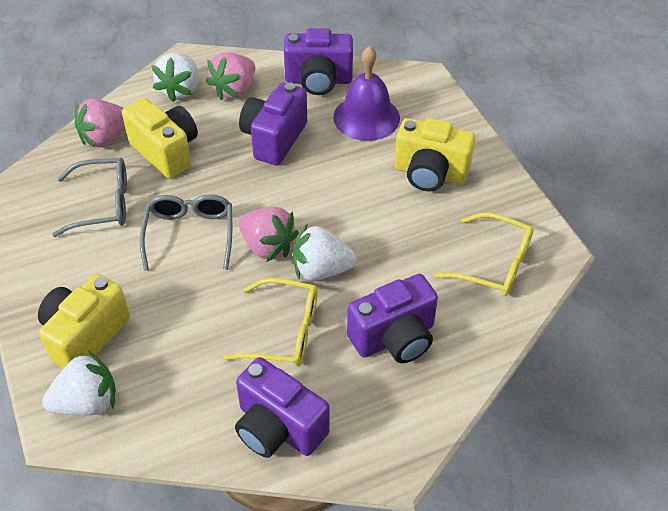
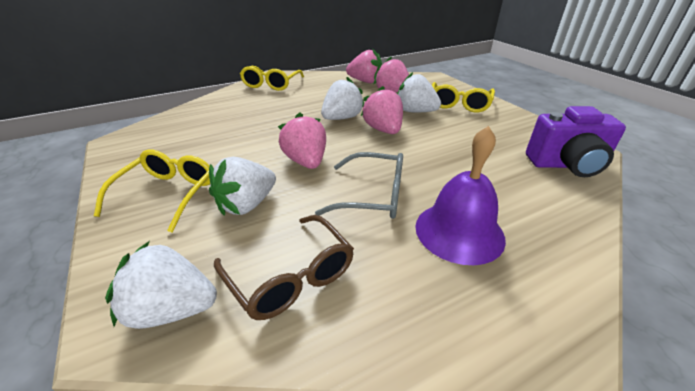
brown glasses: 0 -> 1
grey glasses: 2 -> 1
pink strawberry: 3 -> 4
purple camera: 4 -> 1
white strawberry: 3 -> 4
yellow camera: 3 -> 0
yellow glasses: 2 -> 3

